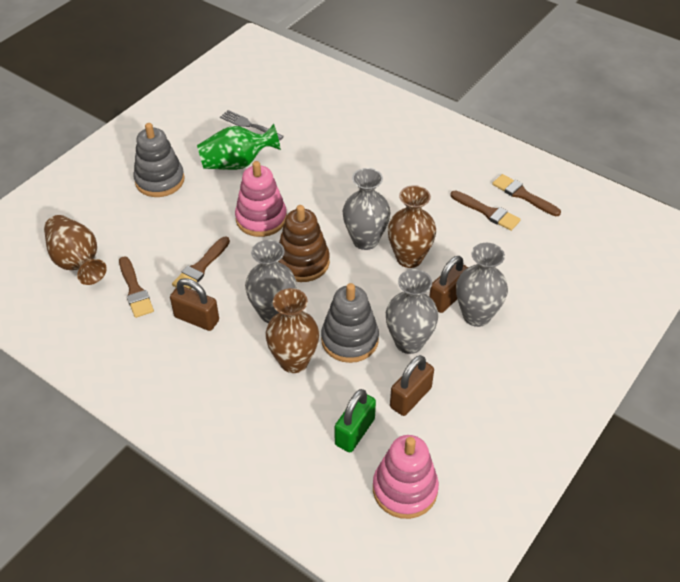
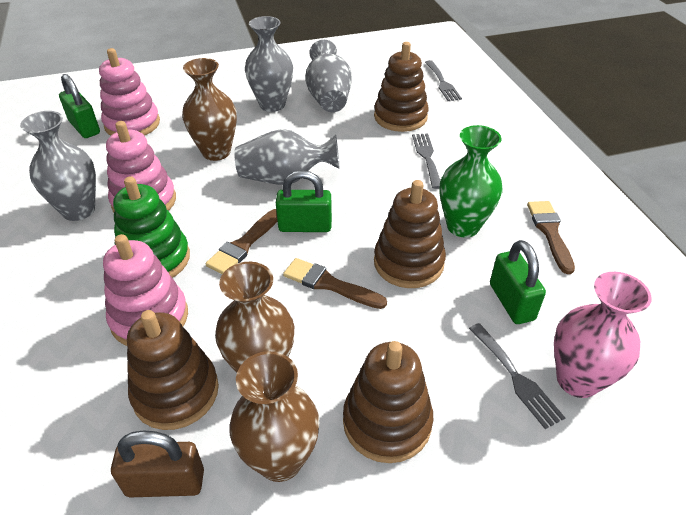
brown brush: 4 -> 3
brown padlock: 3 -> 1
brown stacking toy: 1 -> 4
green padlock: 1 -> 3
green stacking toy: 0 -> 1
grey fork: 1 -> 3
grey stacking toy: 2 -> 0
pink stacking toy: 2 -> 3
pink vase: 0 -> 1

